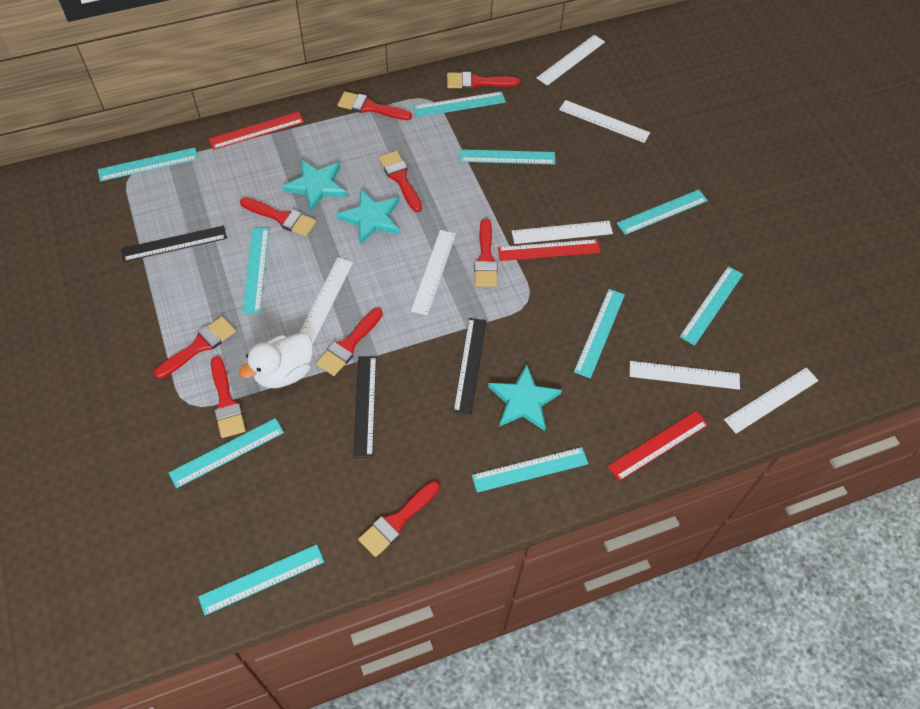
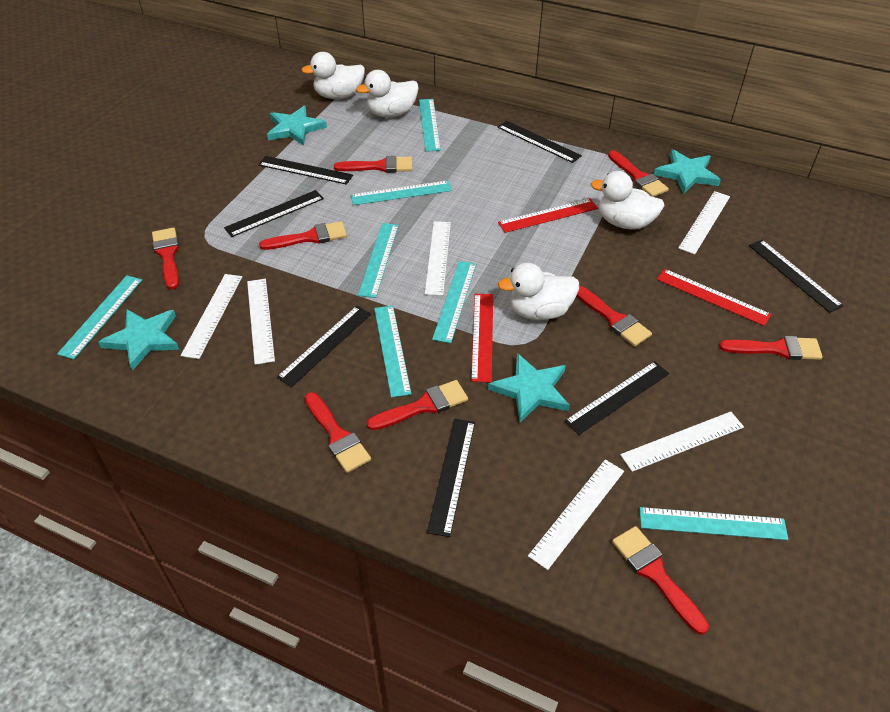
black ruler: 3 -> 7
turquoise ruler: 10 -> 7
turquoise star: 3 -> 4
white duck: 1 -> 4
white ruler: 7 -> 6

